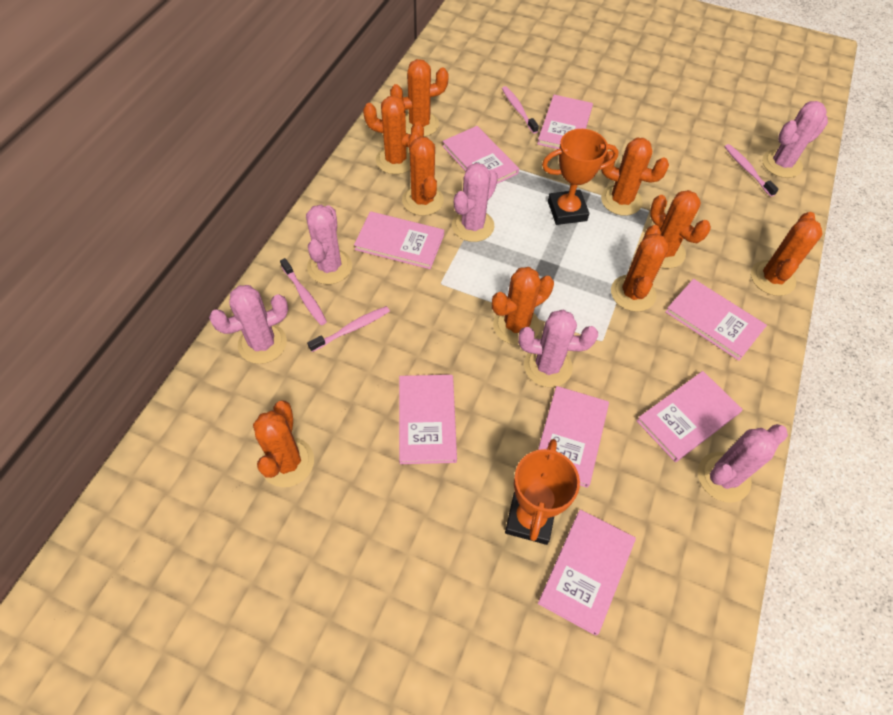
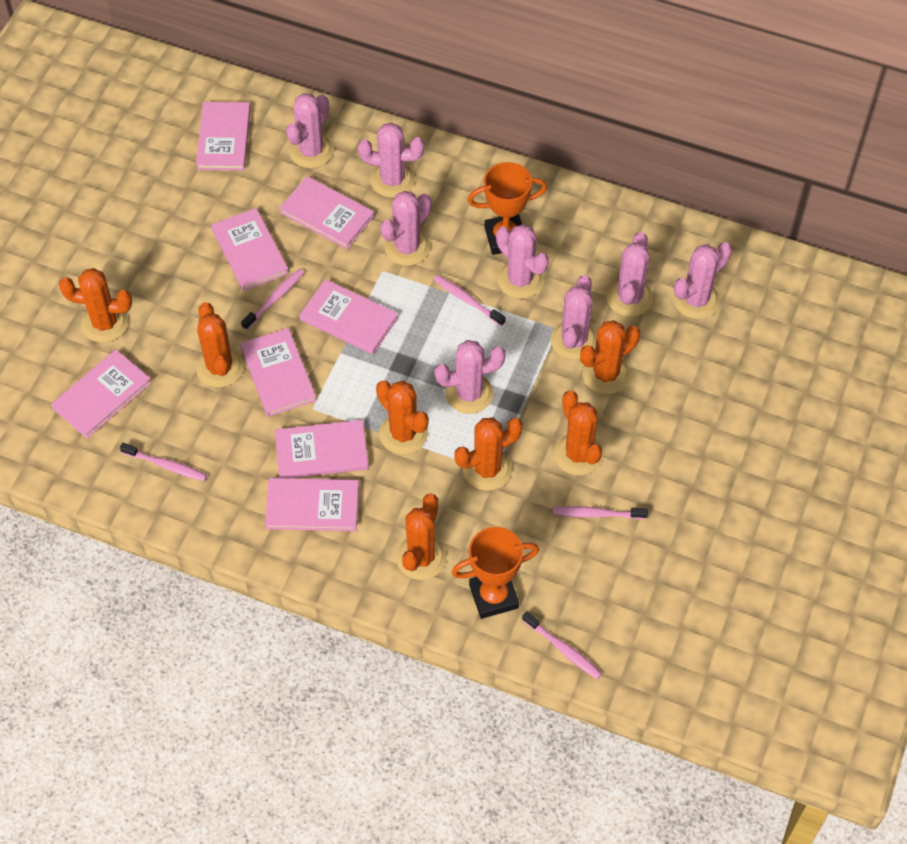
orange cactus: 9 -> 7
pink cactus: 6 -> 8
pink toothbrush: 4 -> 5

